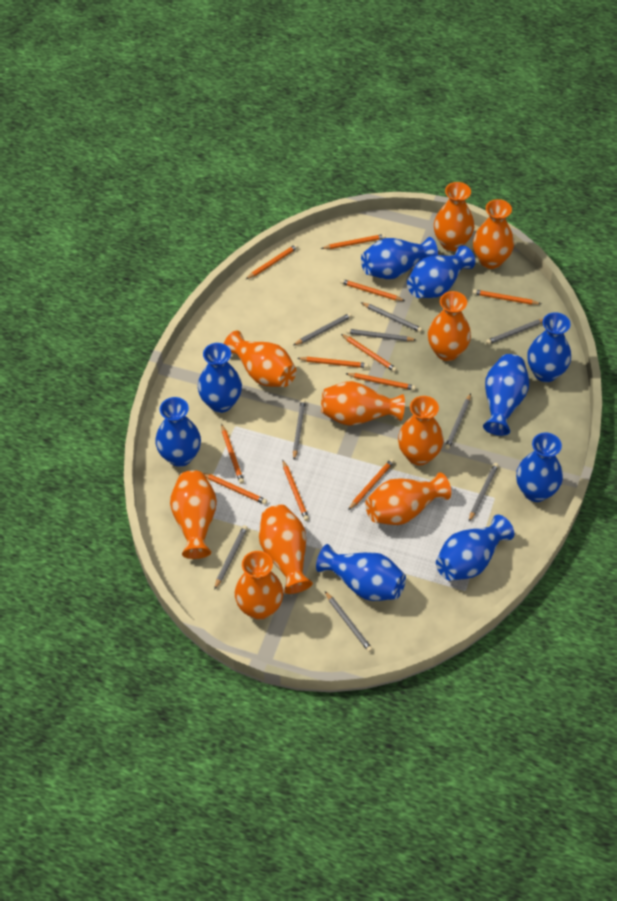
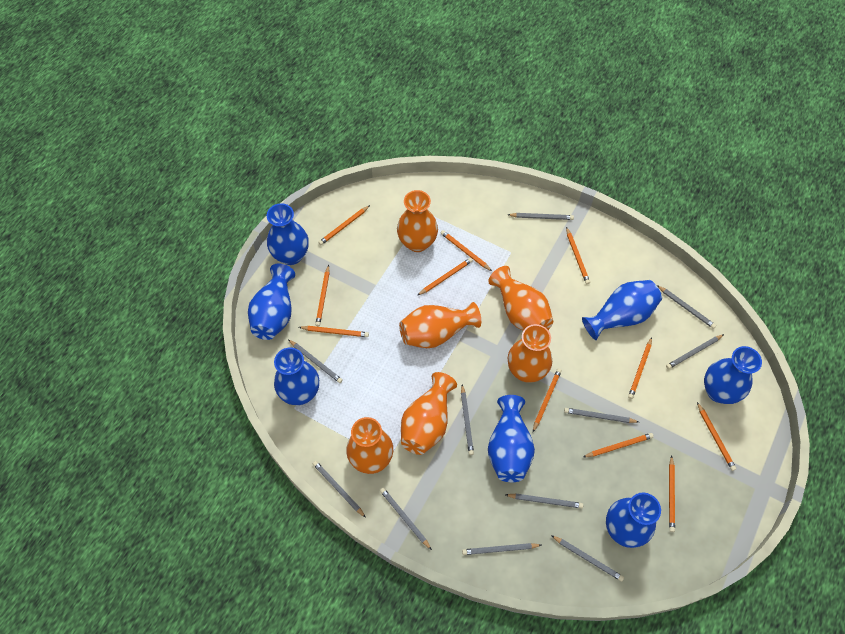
blue vase: 9 -> 7
grey pencil: 9 -> 11
orange vase: 10 -> 6

